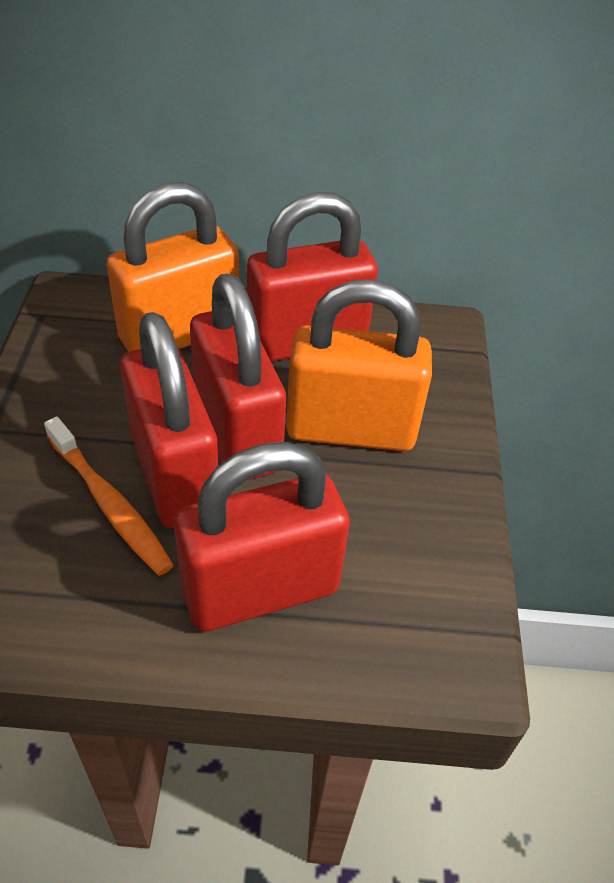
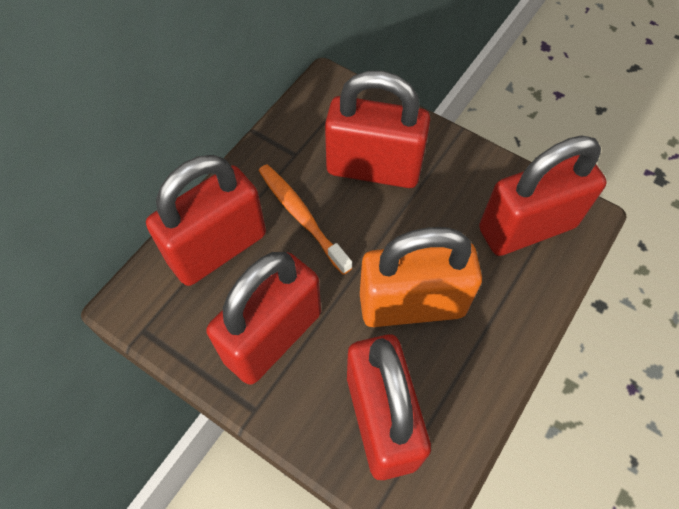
orange padlock: 2 -> 1
red padlock: 4 -> 5

